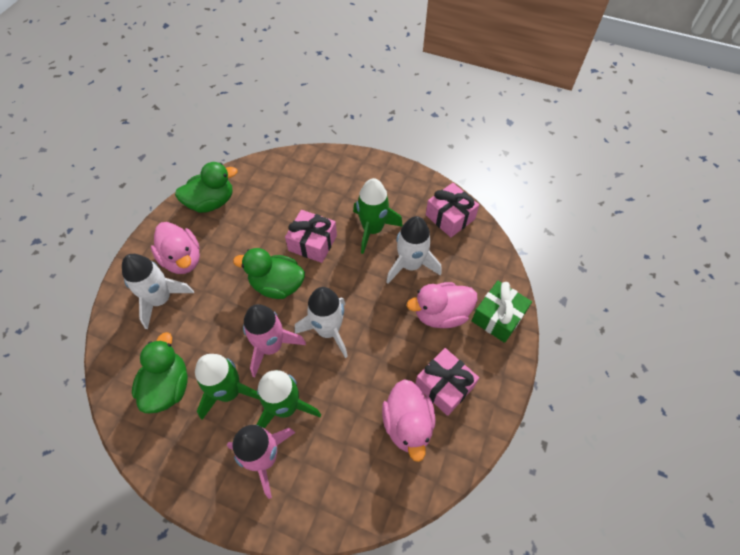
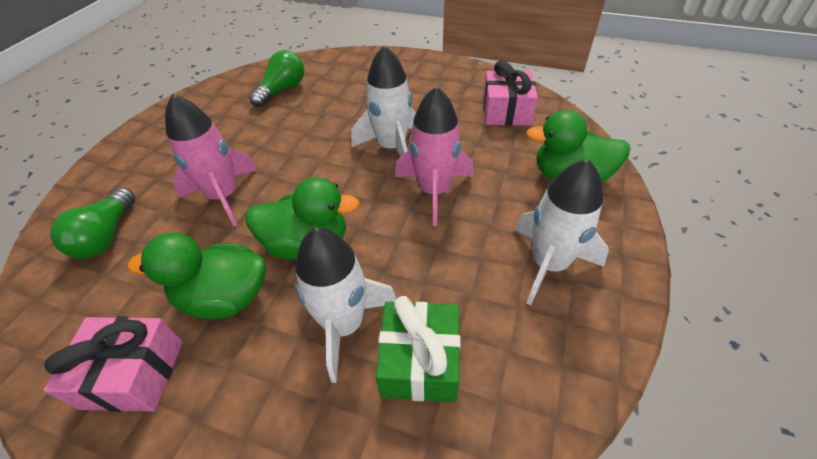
green light bulb: 0 -> 2
green rocket: 3 -> 0
pink duck: 3 -> 0
pink gift: 3 -> 2

